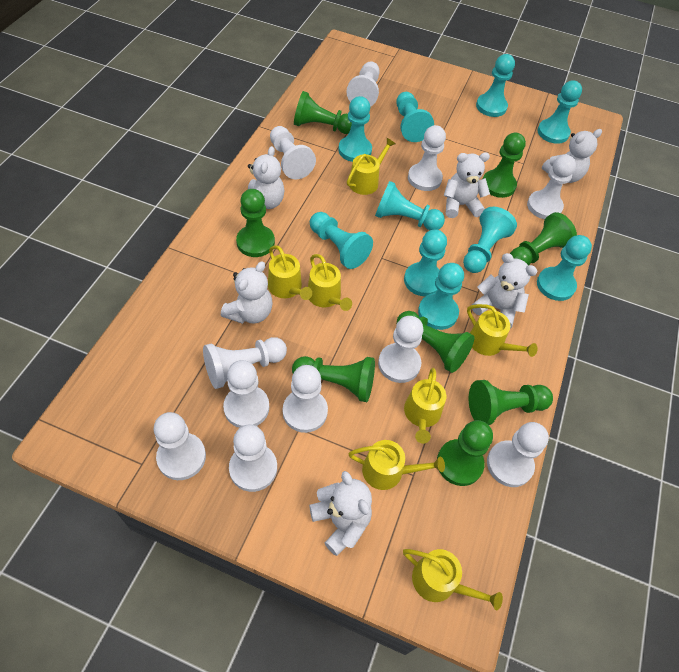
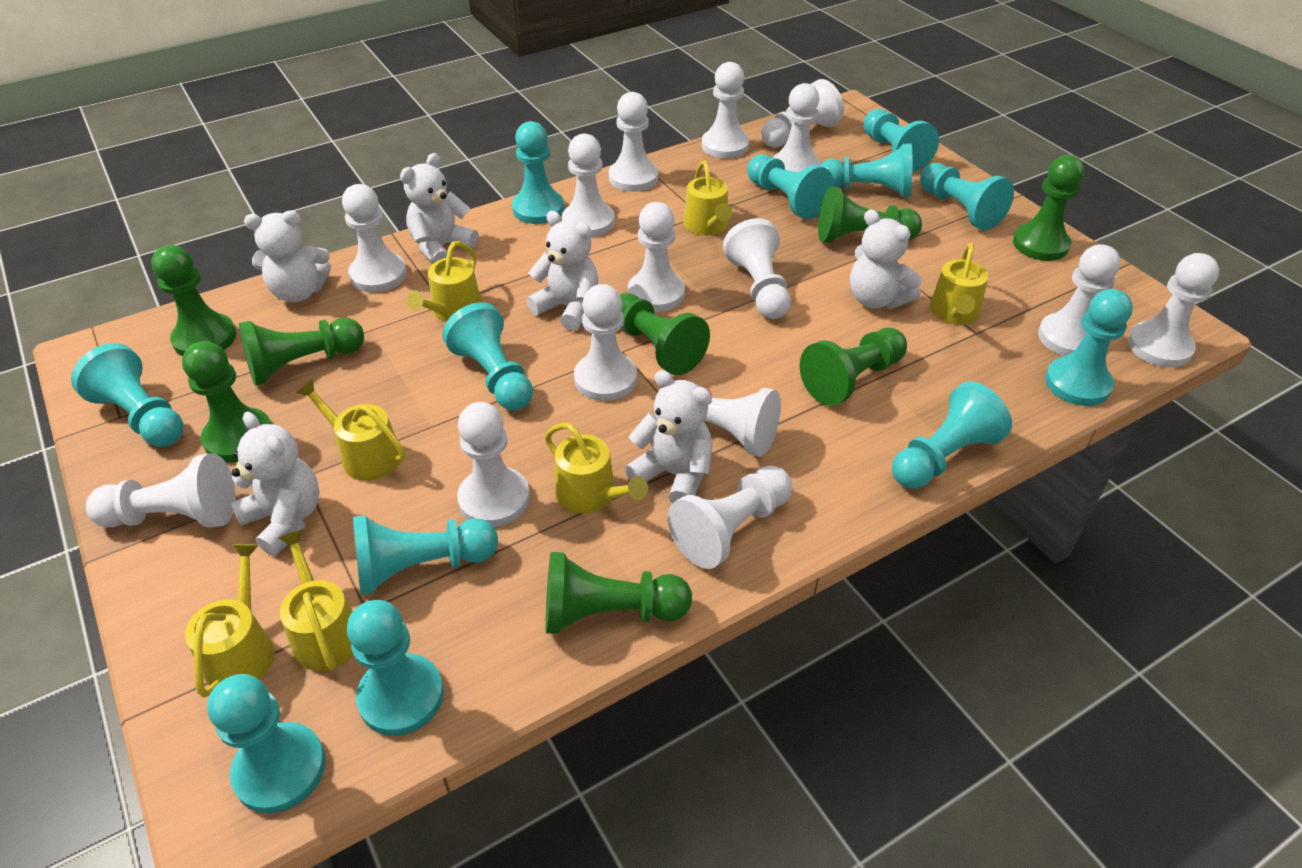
turquoise pawn: 10 -> 12
white pawn: 11 -> 15

